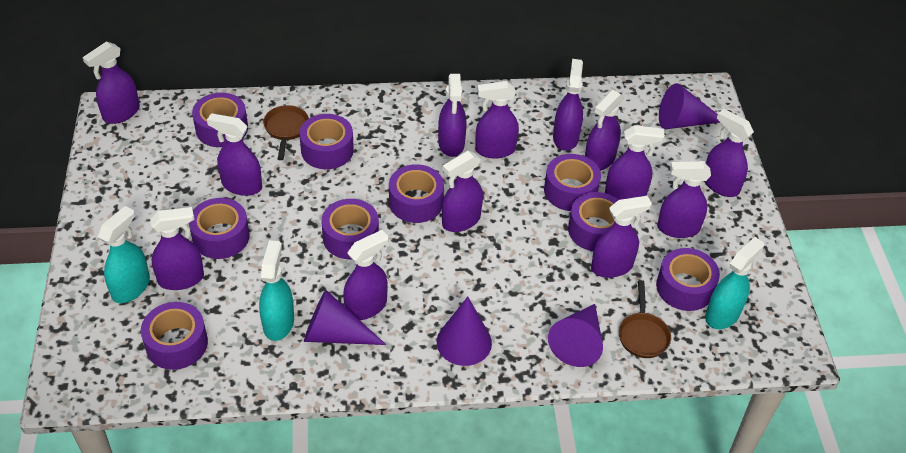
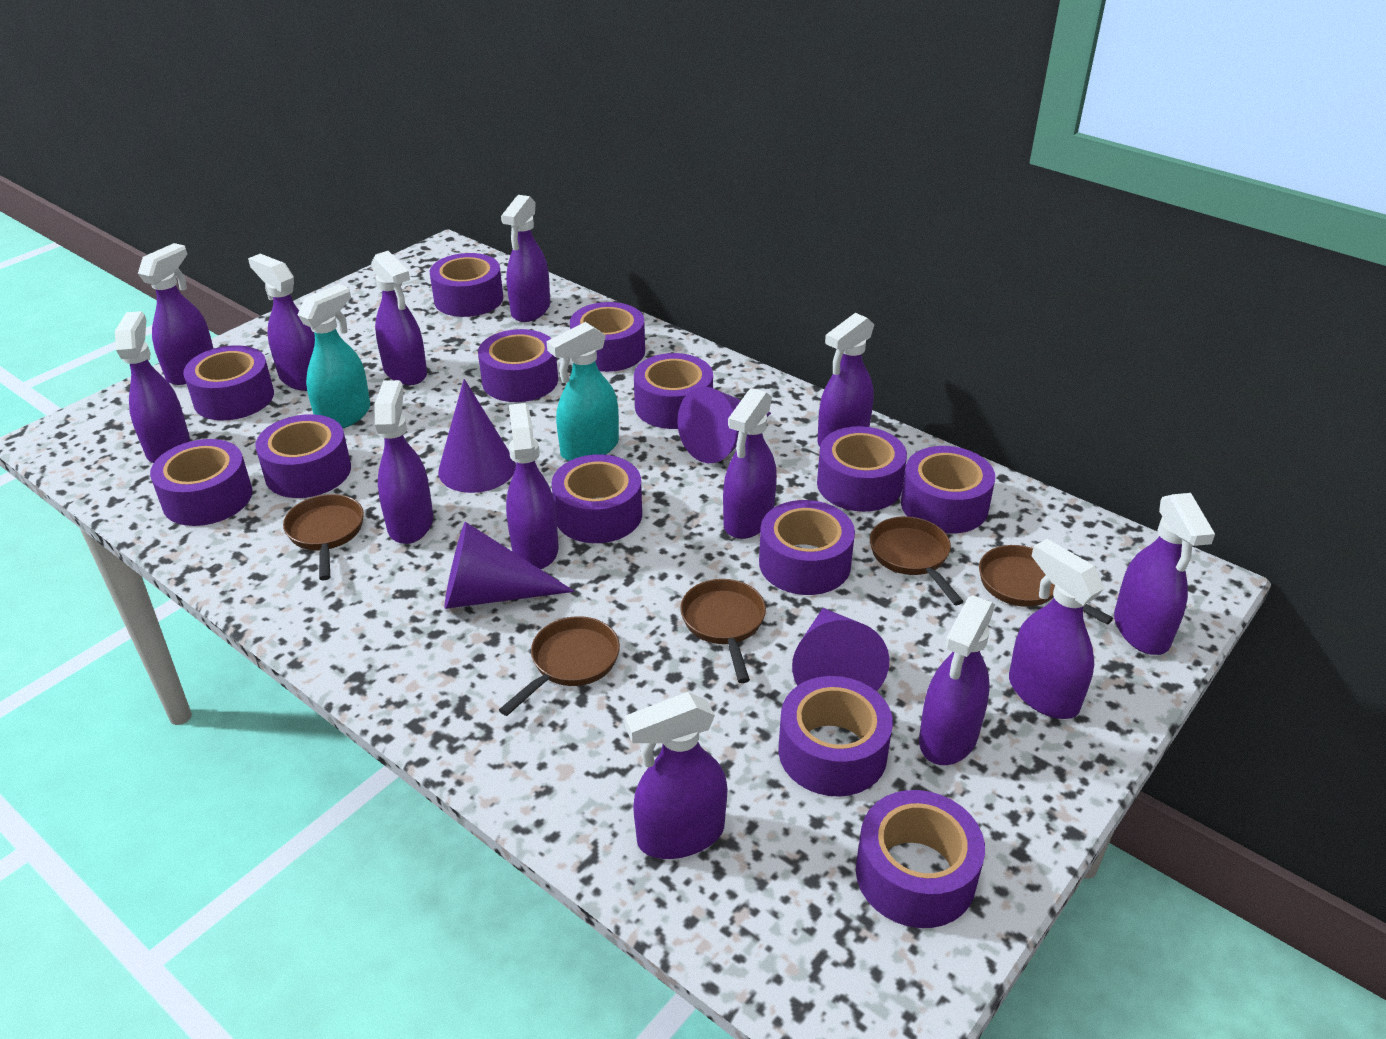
brown pan: 2 -> 5
purple tape: 9 -> 13
turquoise spray bottle: 3 -> 2

